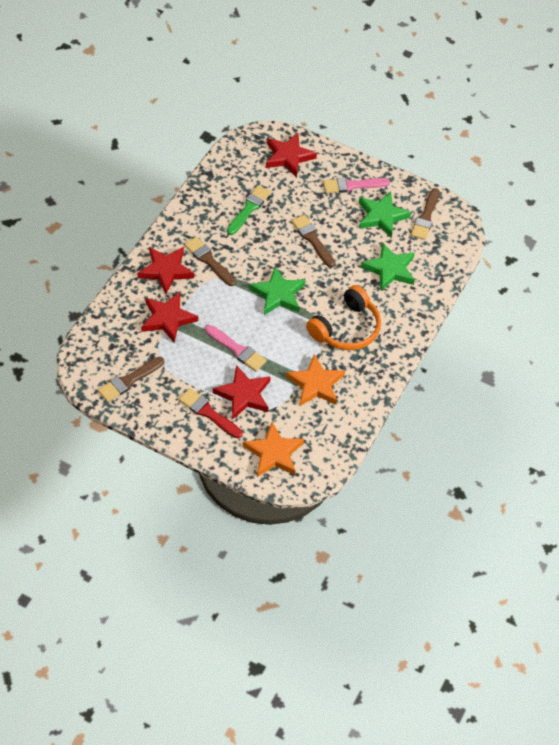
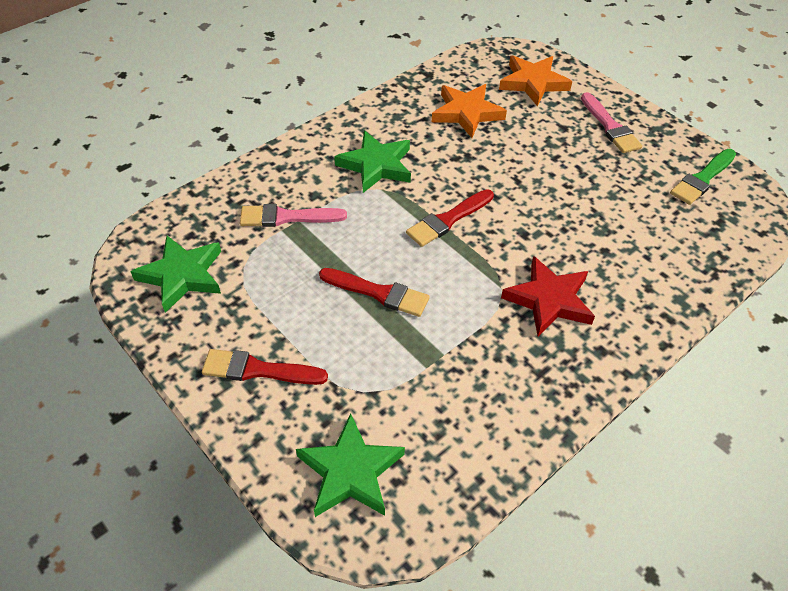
brown brush: 4 -> 0
orange headphones: 1 -> 0
red brush: 1 -> 3
red star: 4 -> 1

